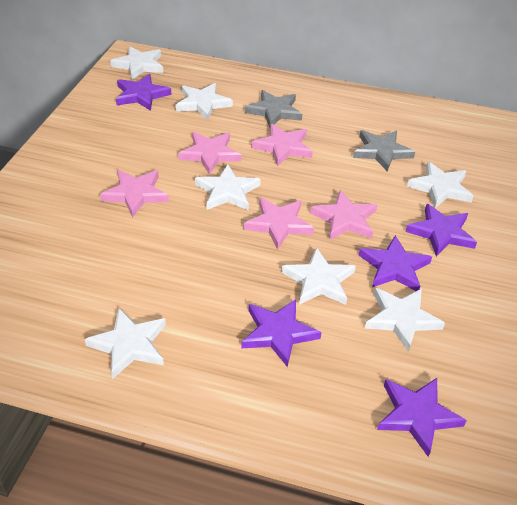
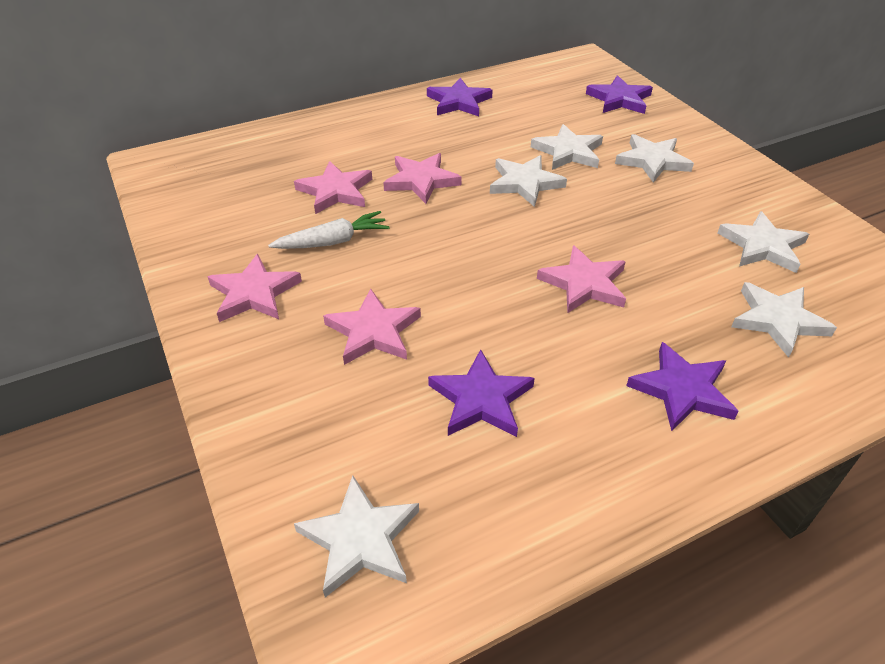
grey star: 2 -> 0
purple star: 5 -> 4
white carrot: 0 -> 1
white star: 7 -> 6

